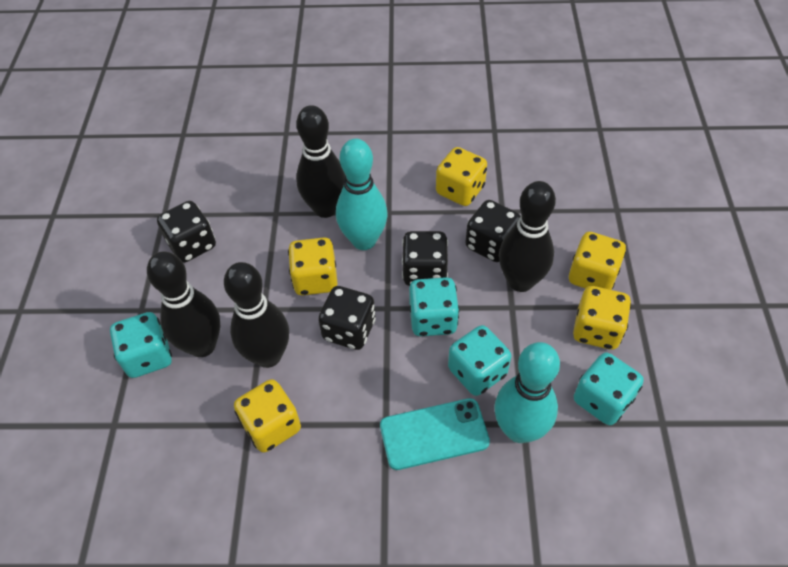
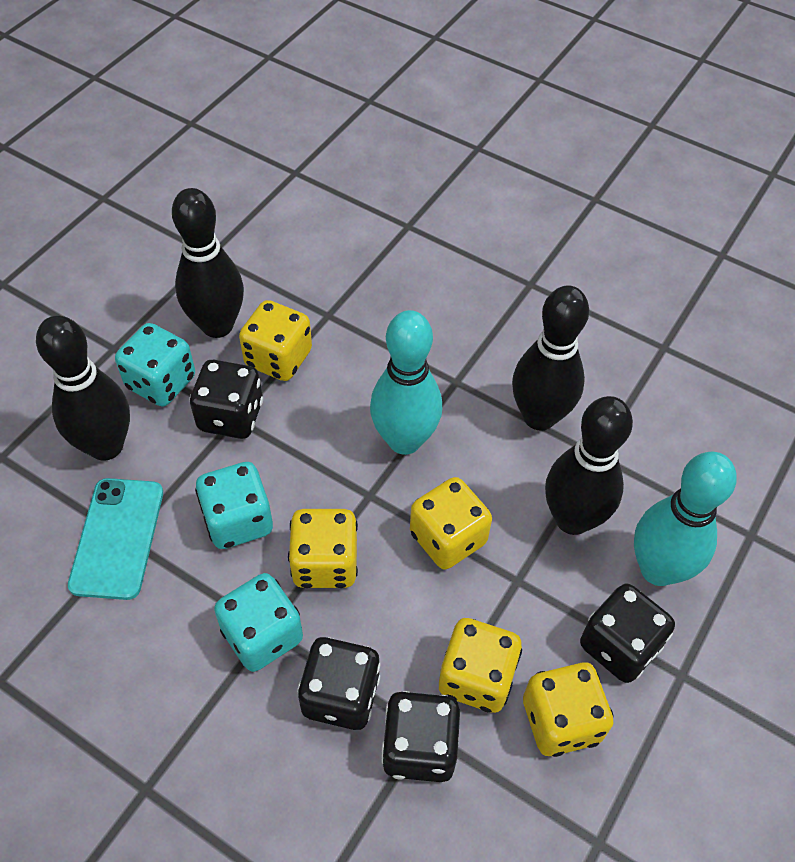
turquoise dice: 4 -> 3

